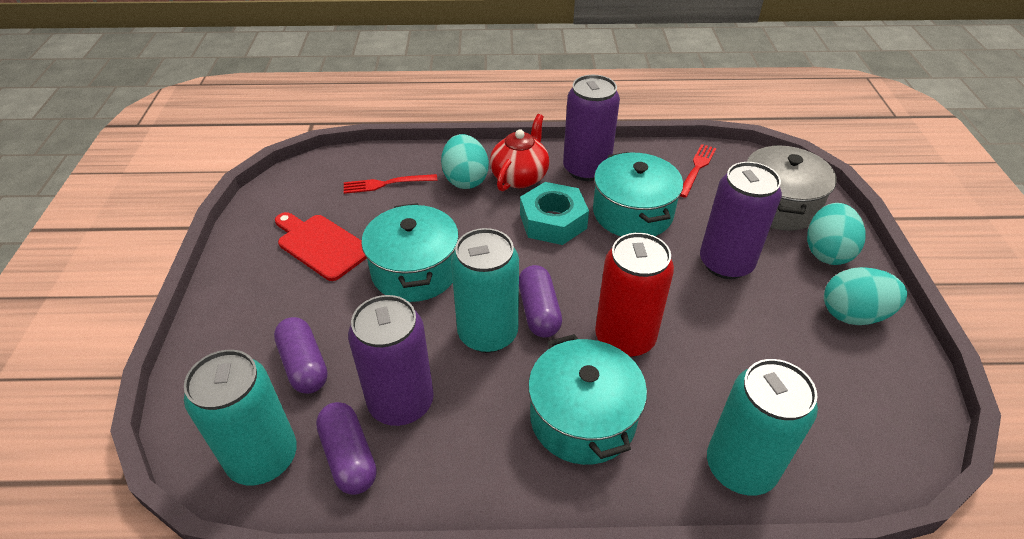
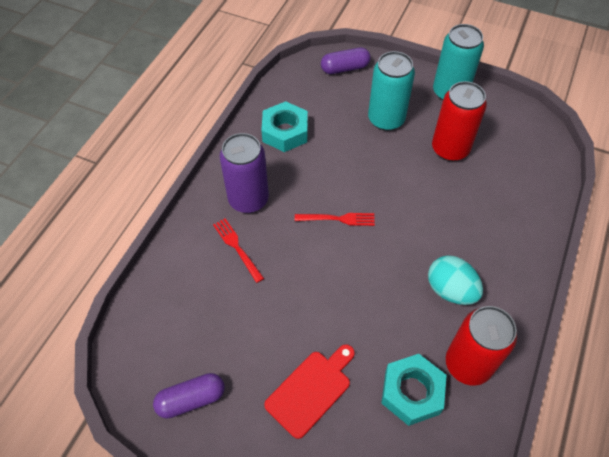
grey pot: 1 -> 0
purple can: 3 -> 1
purple capsule: 3 -> 2
red can: 1 -> 2
red teapot: 1 -> 0
turquoise can: 3 -> 2
turquoise egg: 3 -> 1
turquoise nut: 1 -> 2
turquoise pot: 3 -> 0

